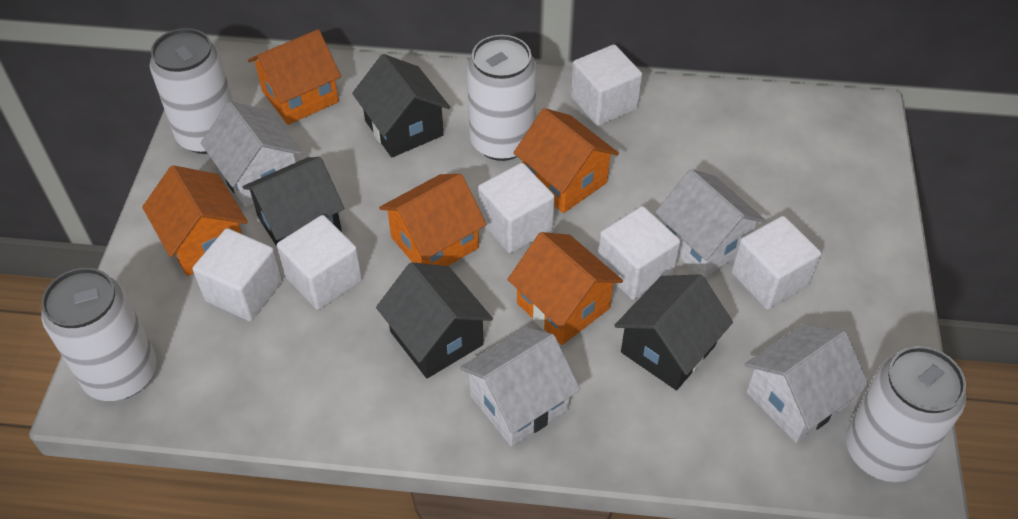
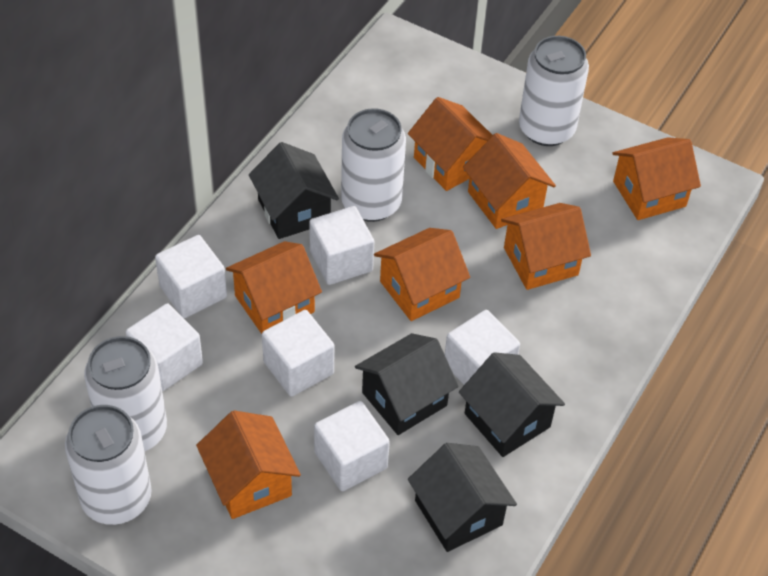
orange house: 5 -> 7
white house: 4 -> 0

